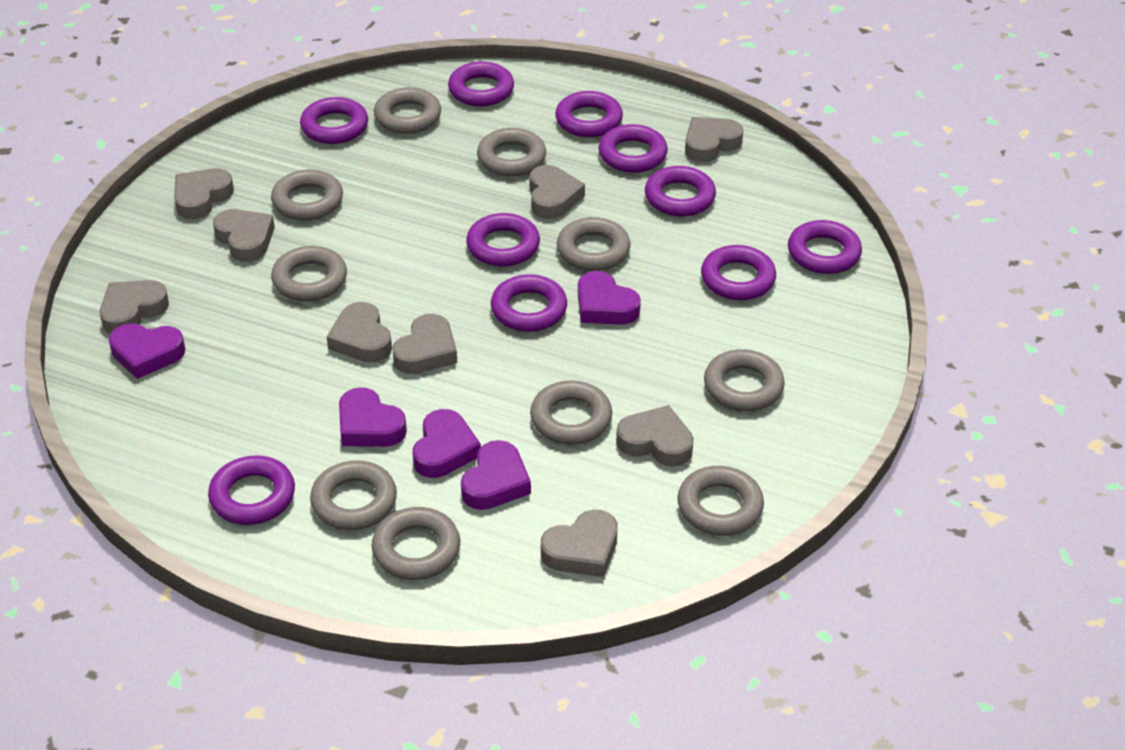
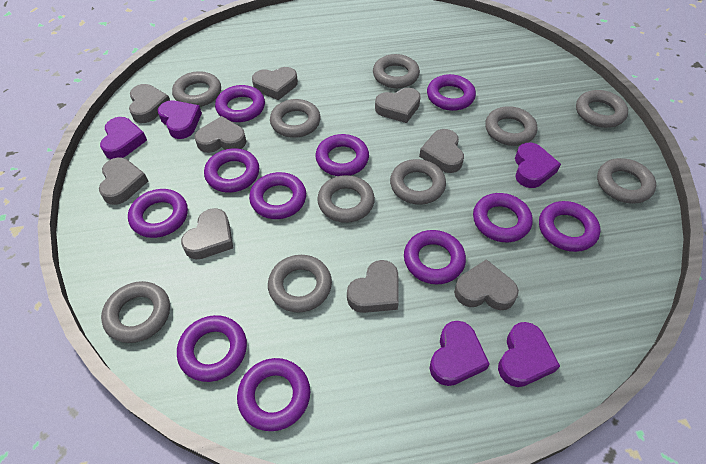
purple ring: 10 -> 11

